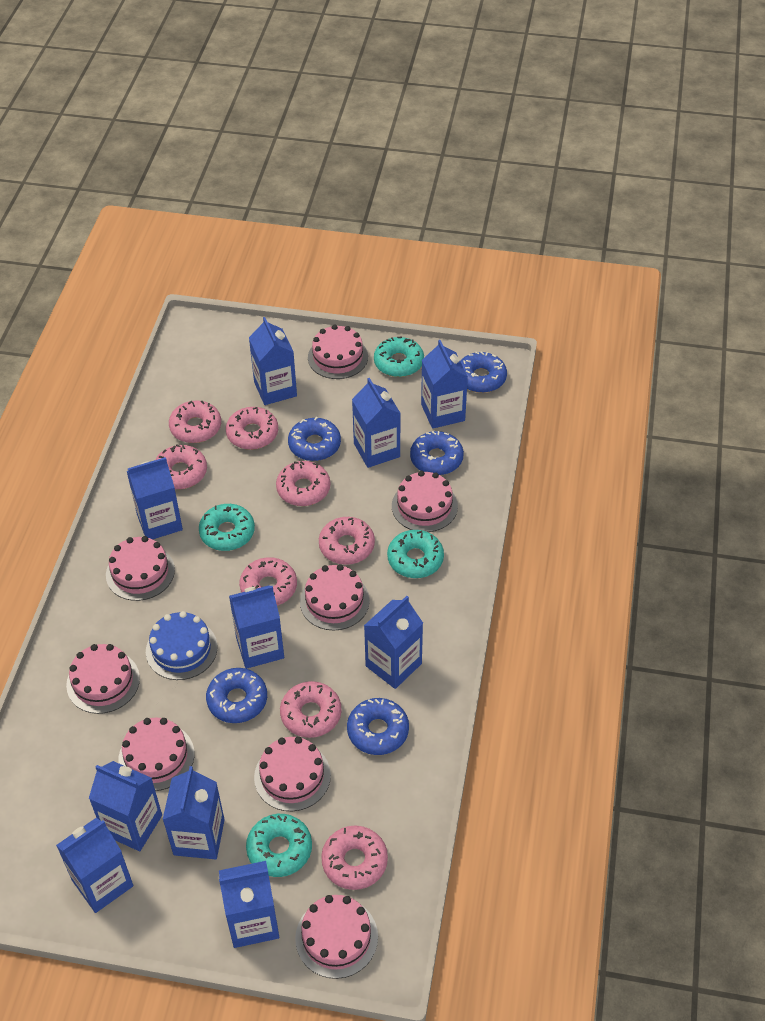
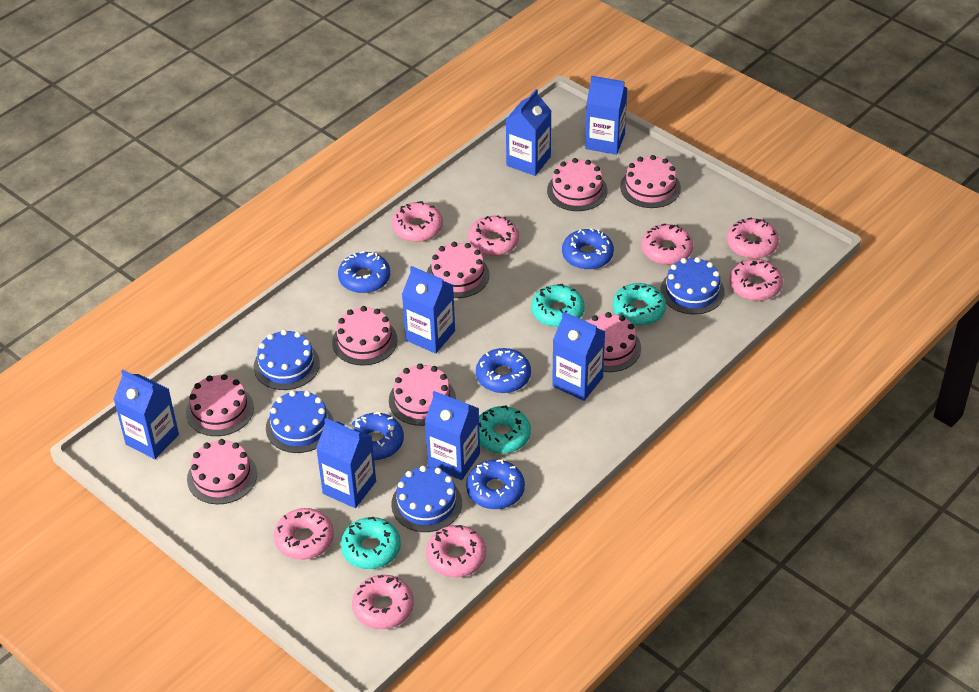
blue cake: 1 -> 4
blue carton: 10 -> 7

